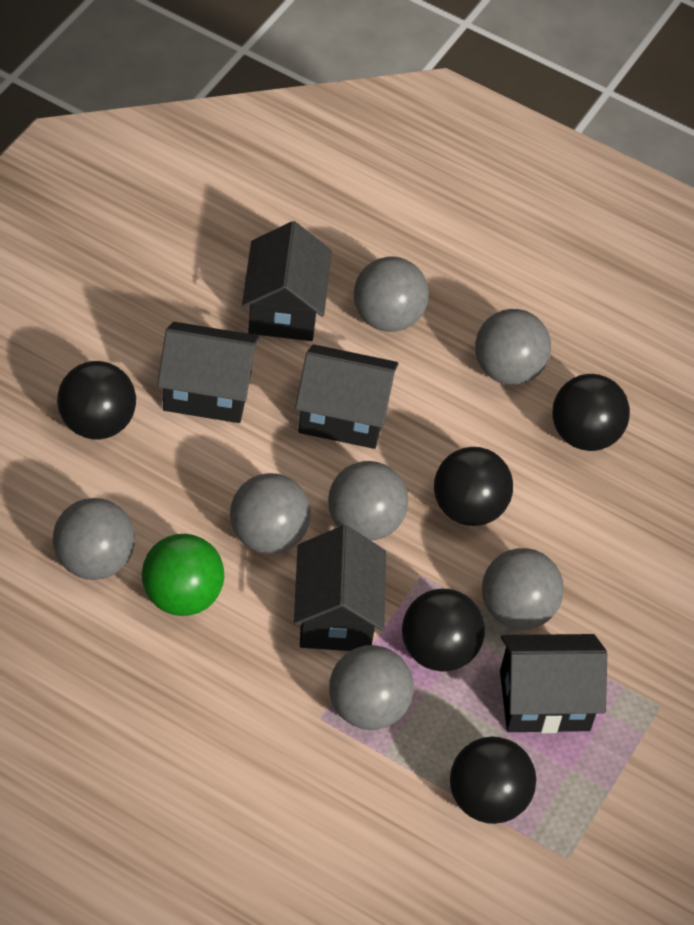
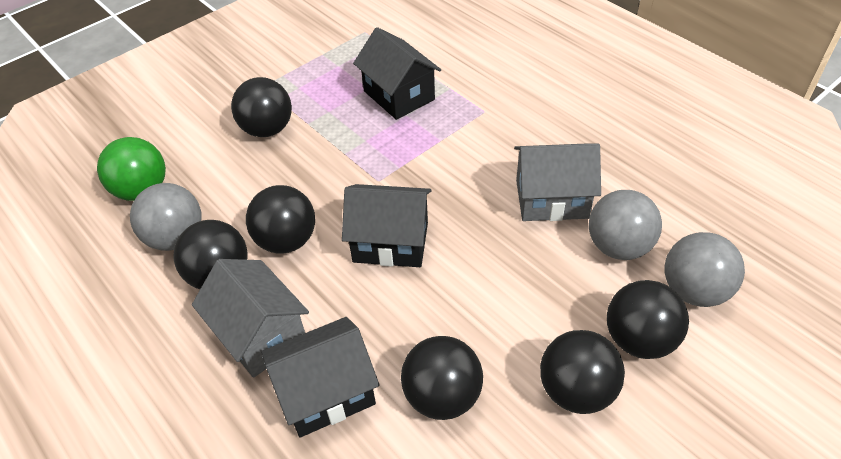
black ball: 5 -> 6
black house: 5 -> 3
grey ball: 7 -> 3
grey house: 0 -> 2

